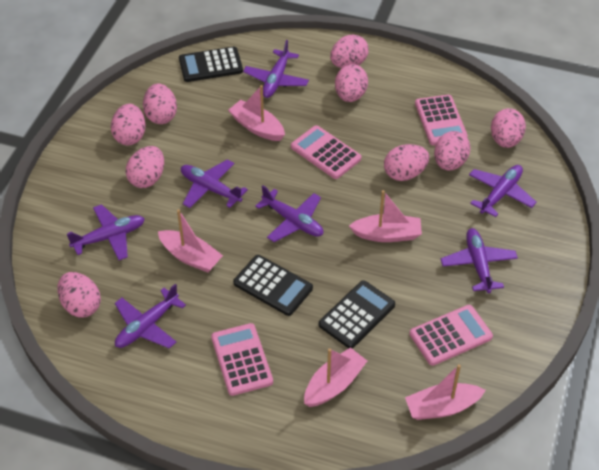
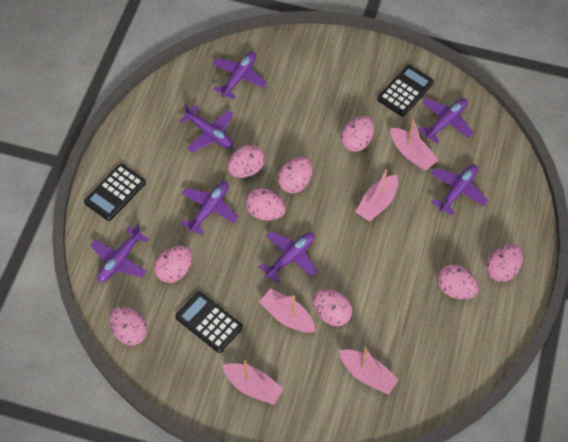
pink calculator: 4 -> 0

